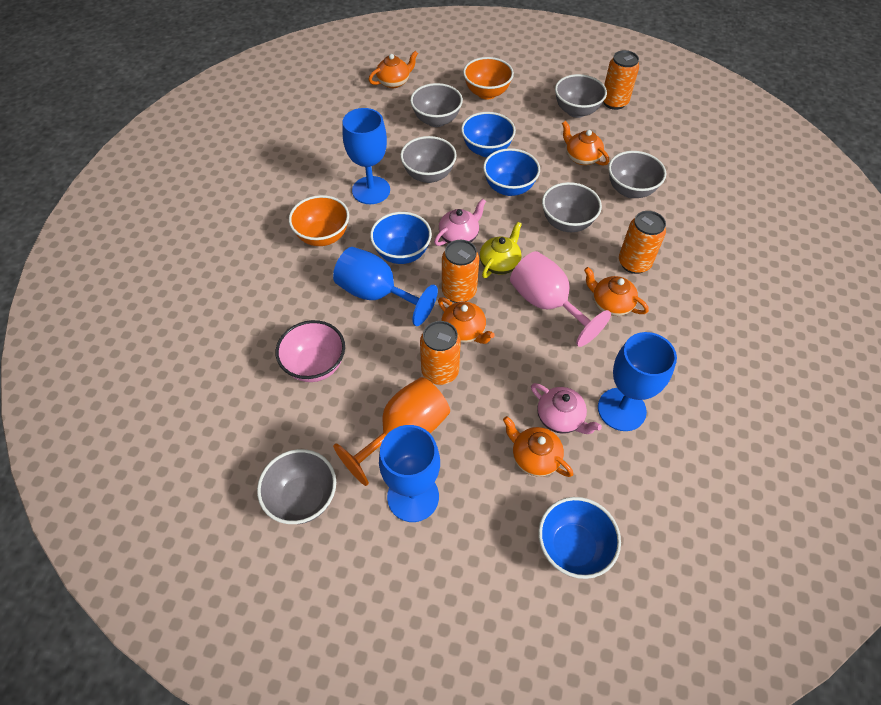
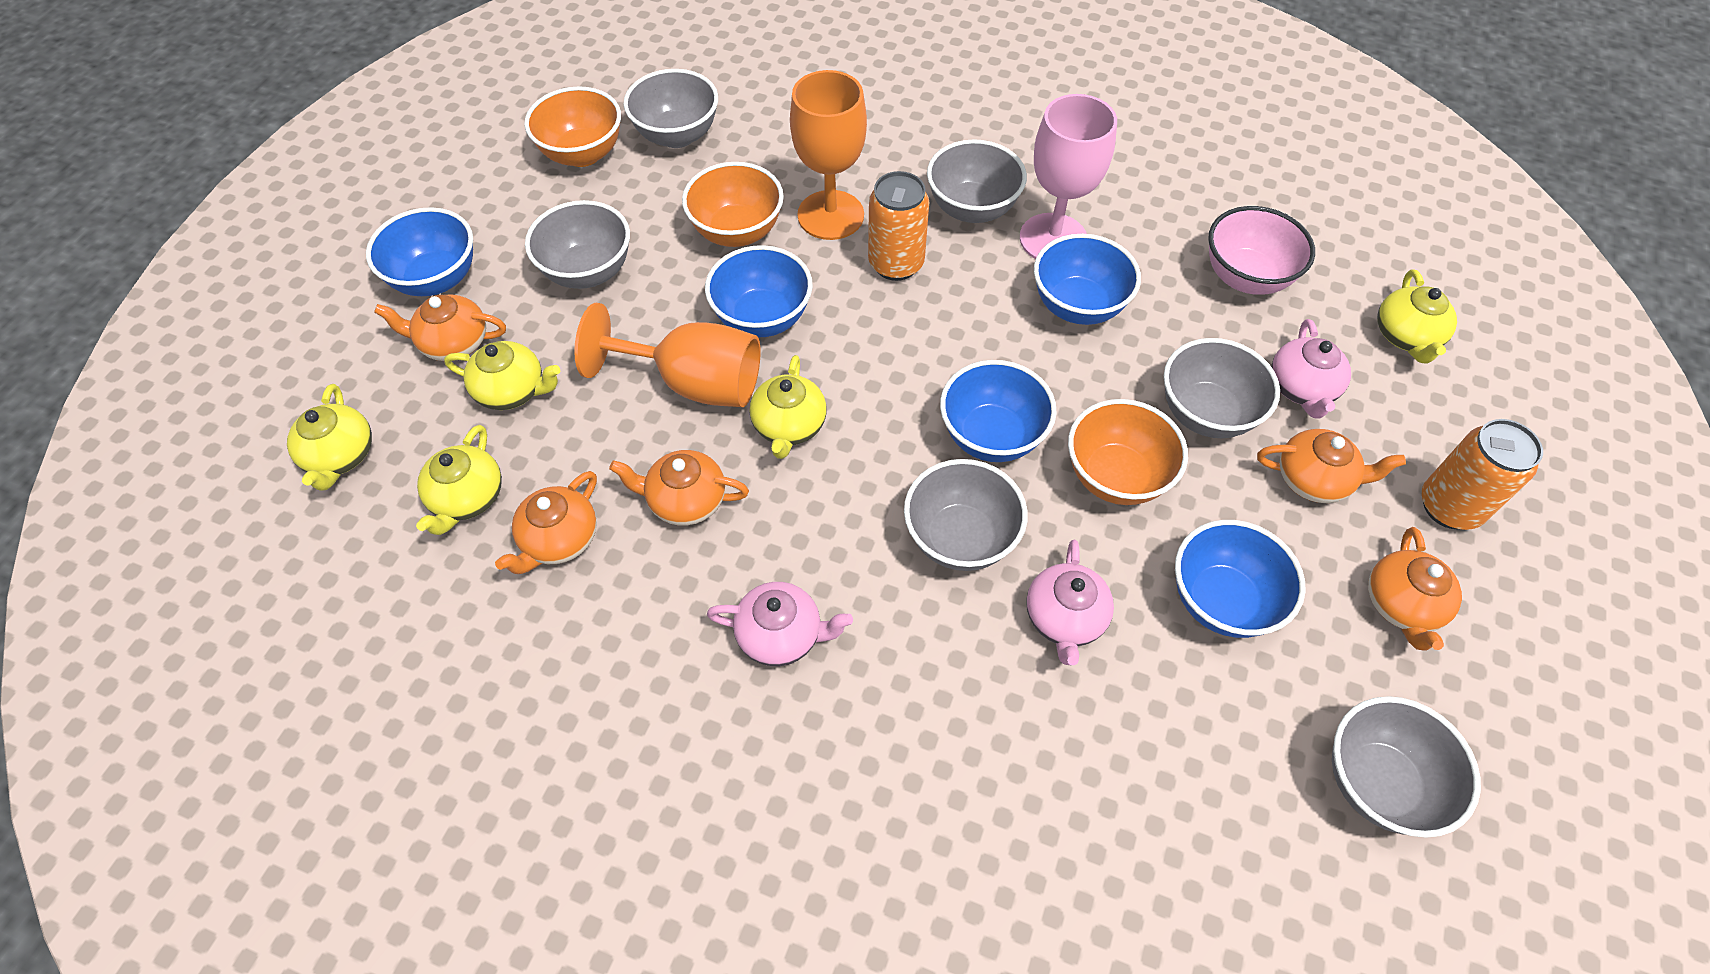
blue bowl: 4 -> 5
blue goblet: 4 -> 0
orange bowl: 2 -> 3
orange can: 4 -> 2
orange goblet: 1 -> 2
pink teapot: 2 -> 3
yellow teapot: 1 -> 5

